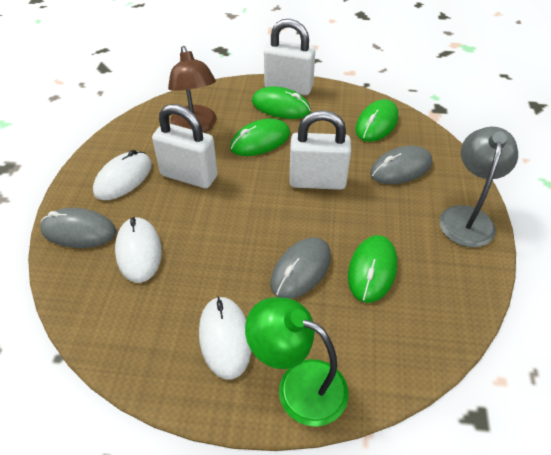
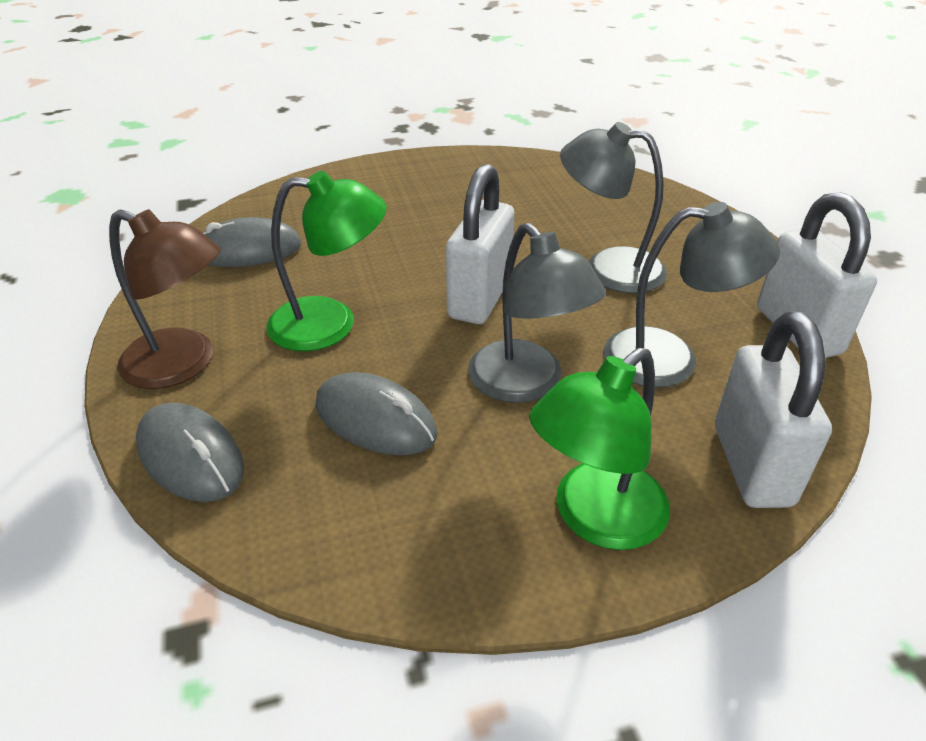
green lamp: 1 -> 2
green mouse: 4 -> 0
grey lamp: 1 -> 3
white mouse: 3 -> 0

